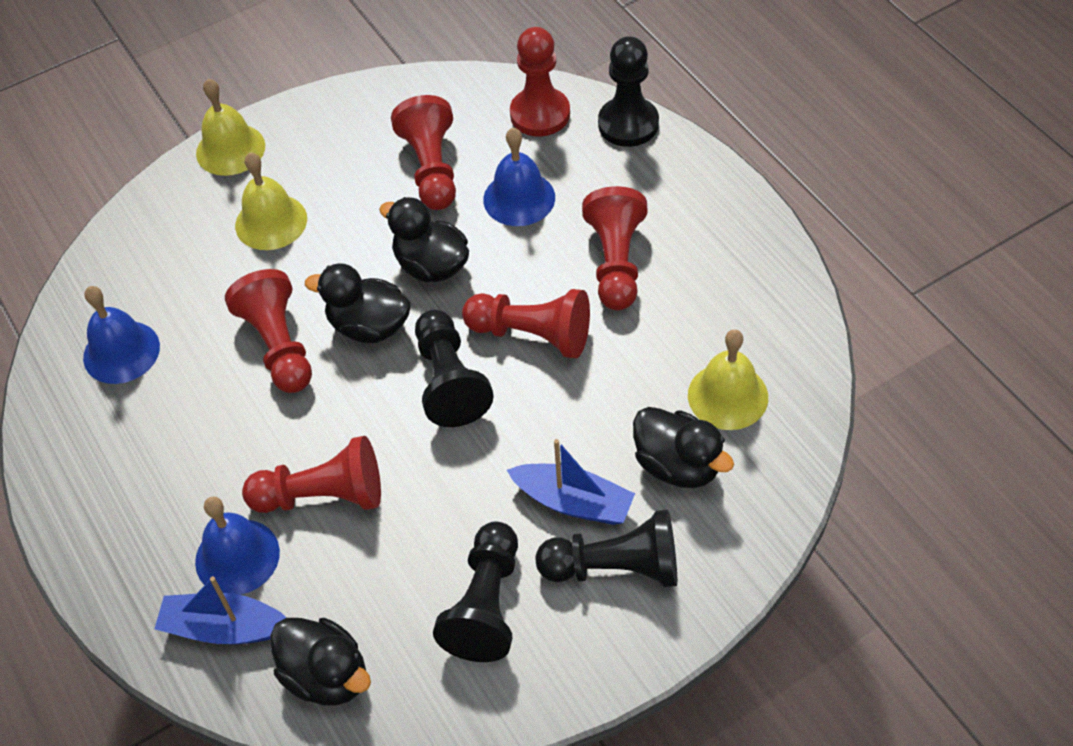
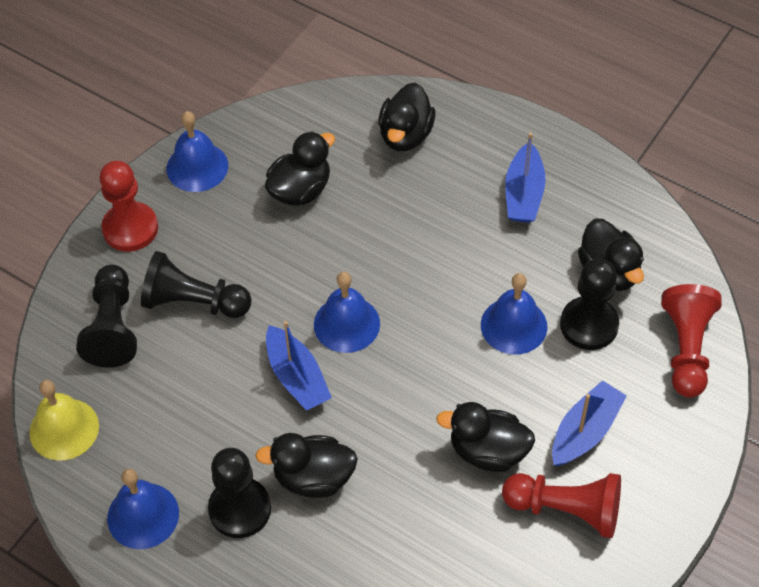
black duck: 4 -> 5
blue bell: 3 -> 4
blue boat: 2 -> 3
red pawn: 6 -> 3
yellow bell: 3 -> 1

